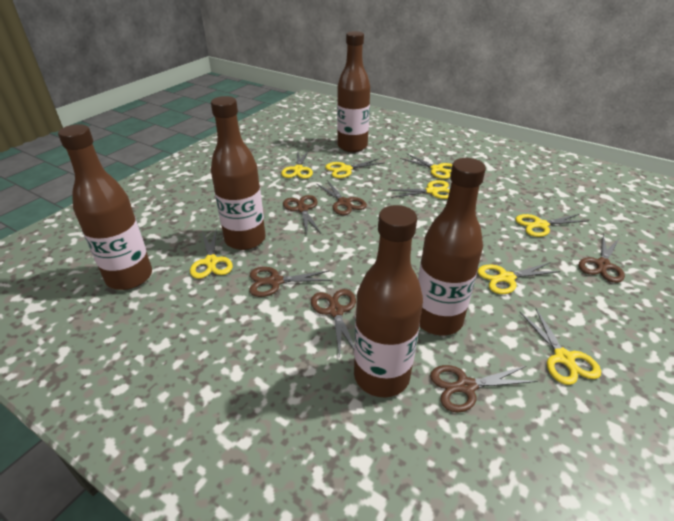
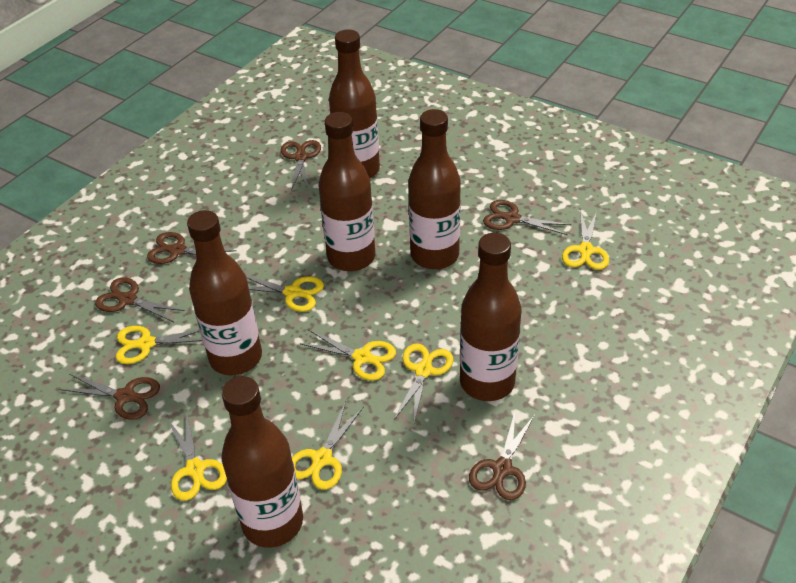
brown bottle: 5 -> 6
yellow scissors: 8 -> 7

